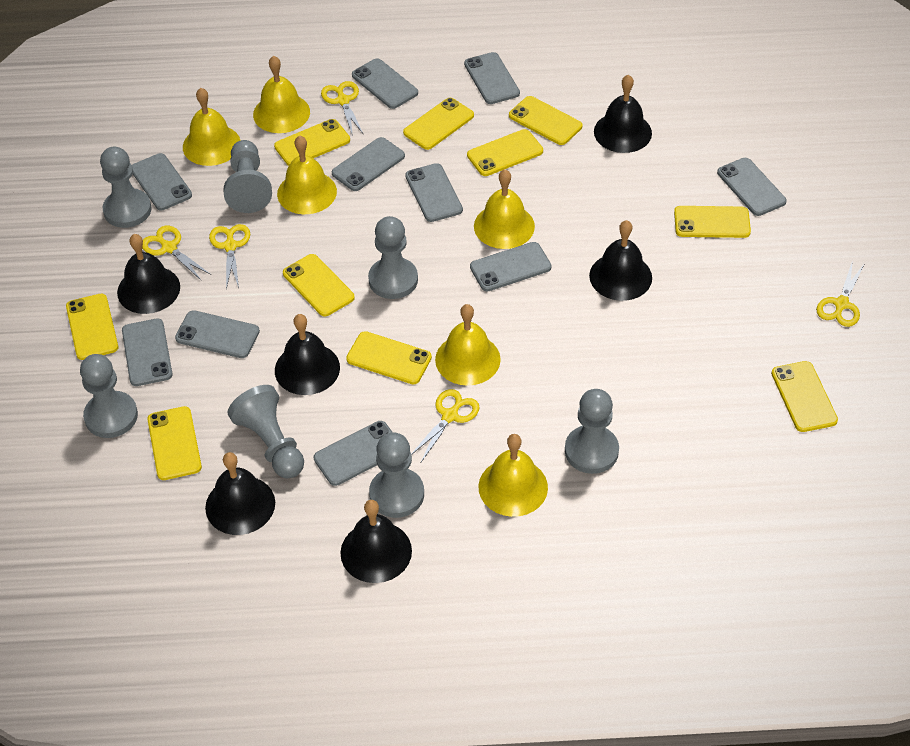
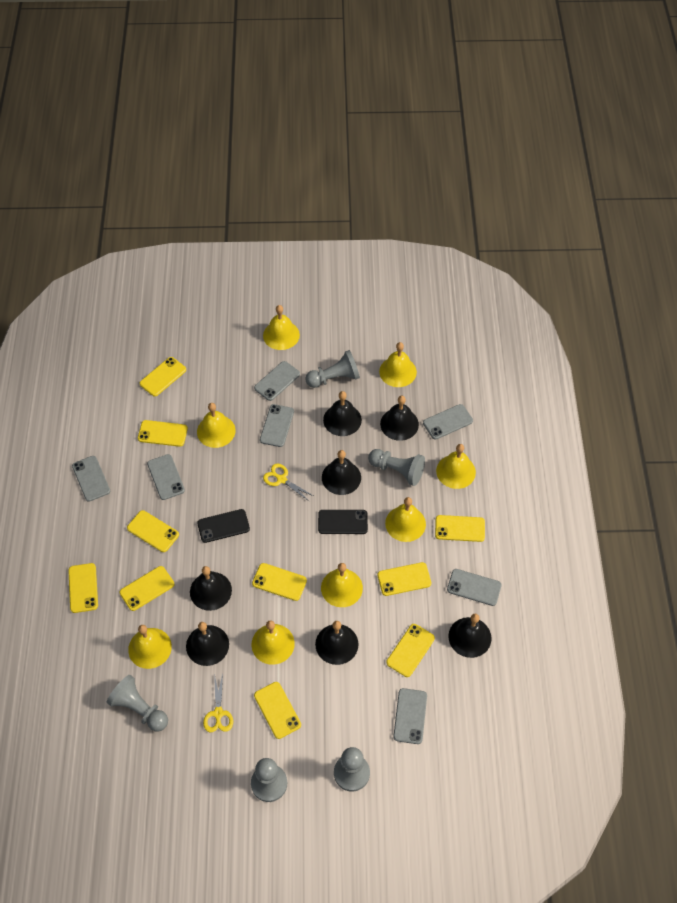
black bell: 6 -> 7
black phone: 0 -> 2
grey pawn: 7 -> 5
grey phone: 10 -> 7
yellow bell: 6 -> 8
yellow scissors: 5 -> 2

